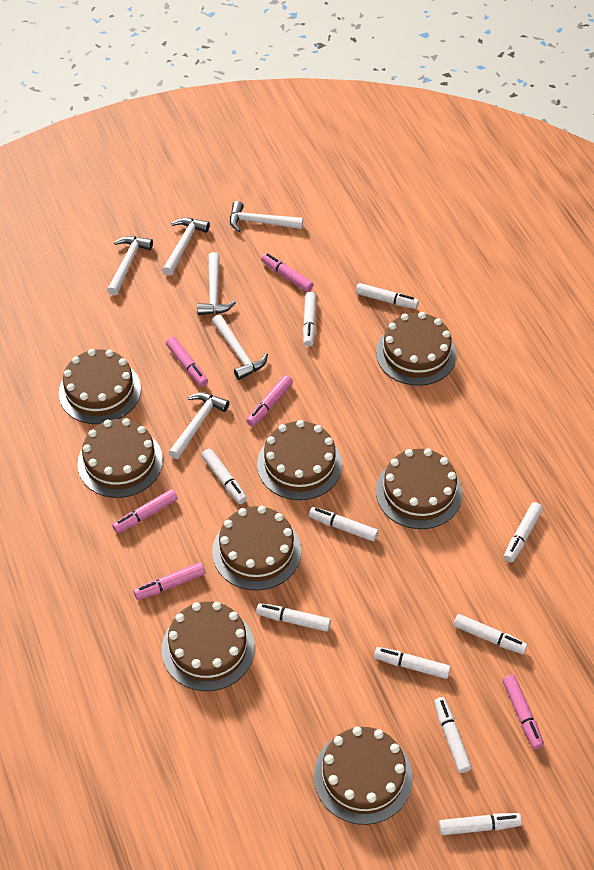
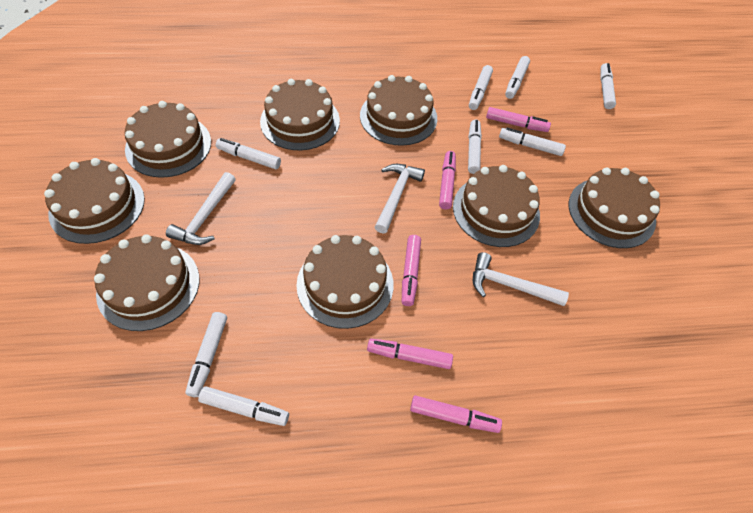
pink marker: 6 -> 5
white hammer: 6 -> 3
white marker: 10 -> 8

